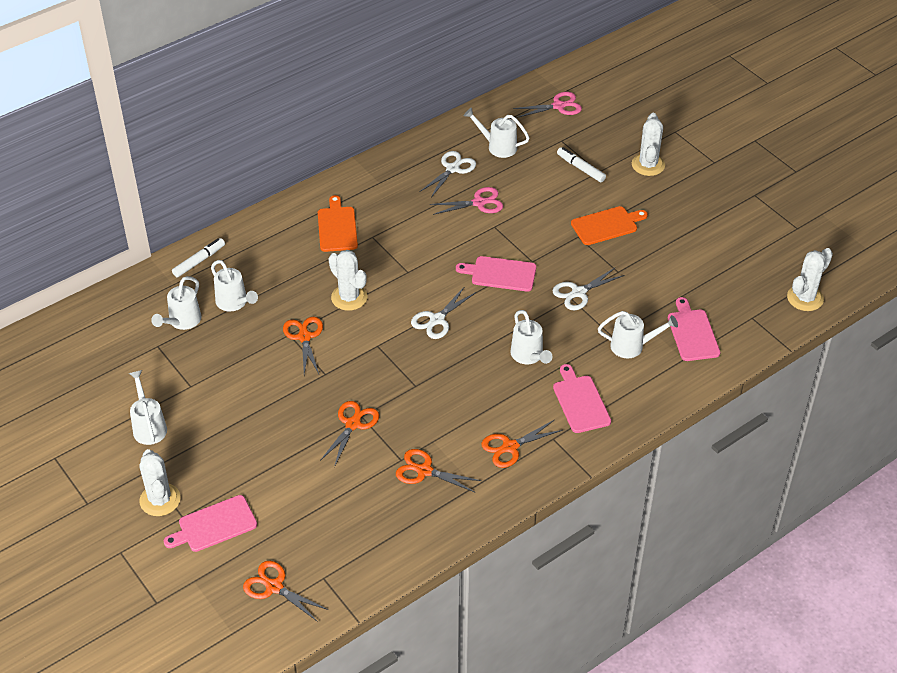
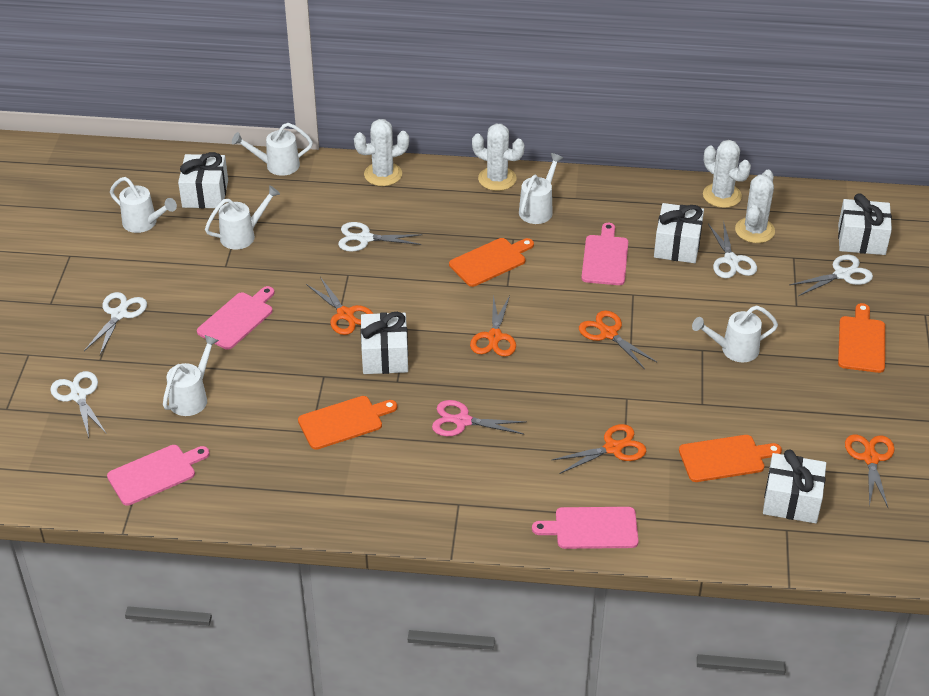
orange cutting board: 2 -> 4
pink scissors: 2 -> 1
white gift: 0 -> 5
white marker: 2 -> 0
white scissors: 3 -> 5

